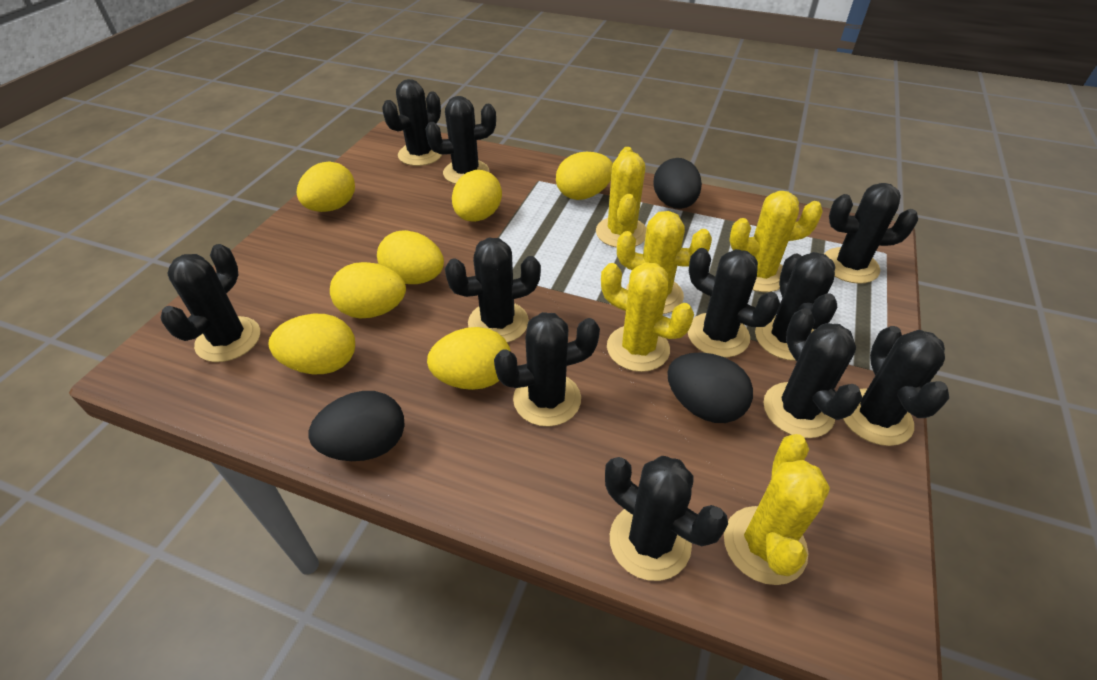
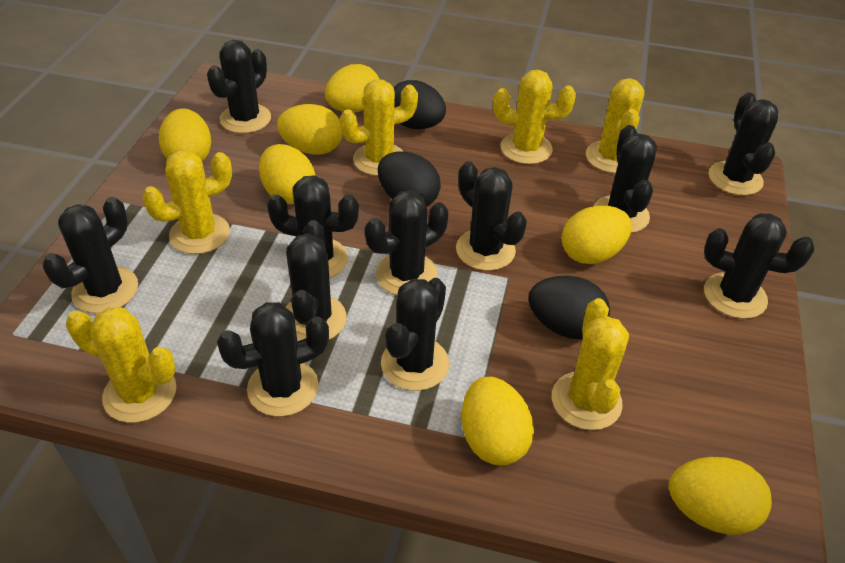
yellow cactus: 5 -> 6

